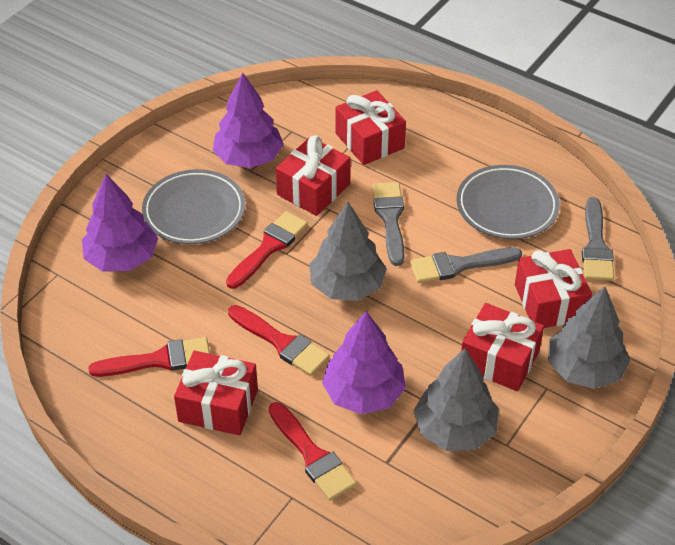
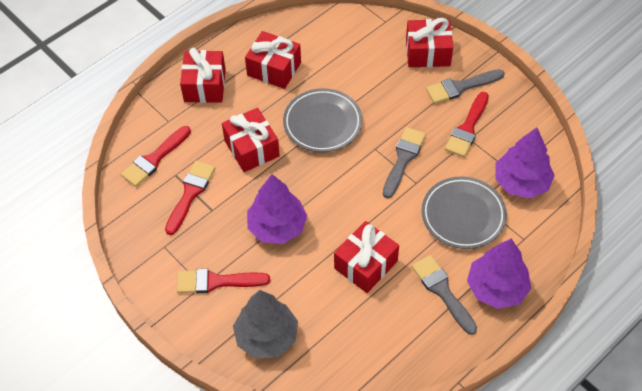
grey tree: 3 -> 1

